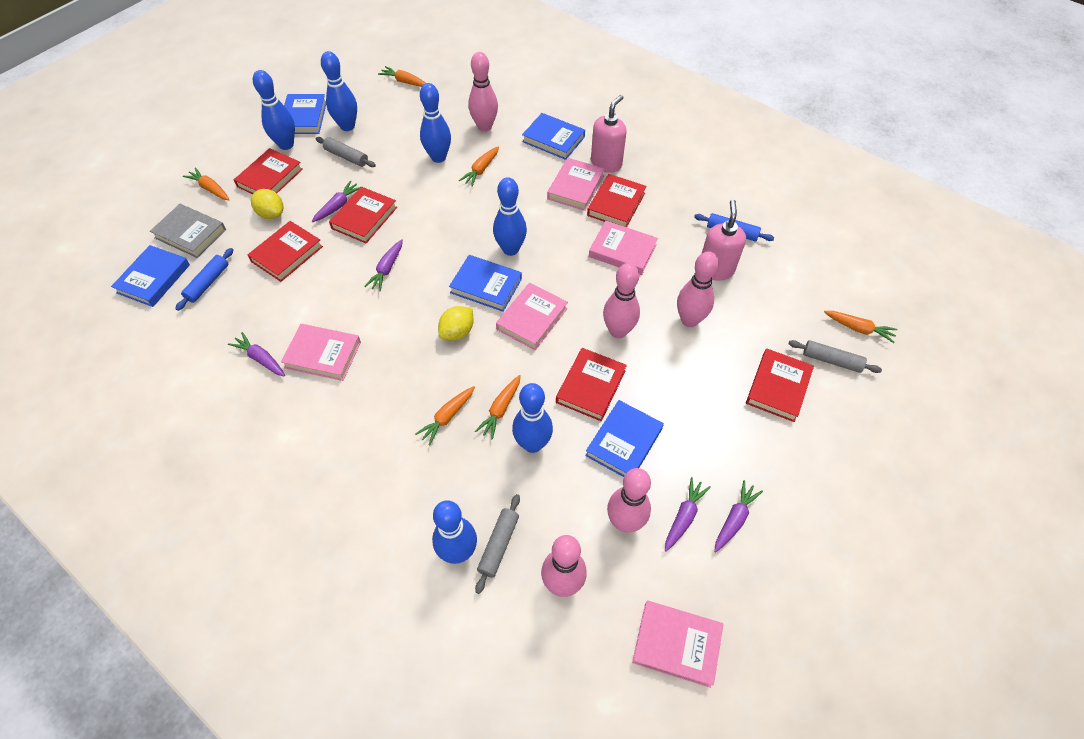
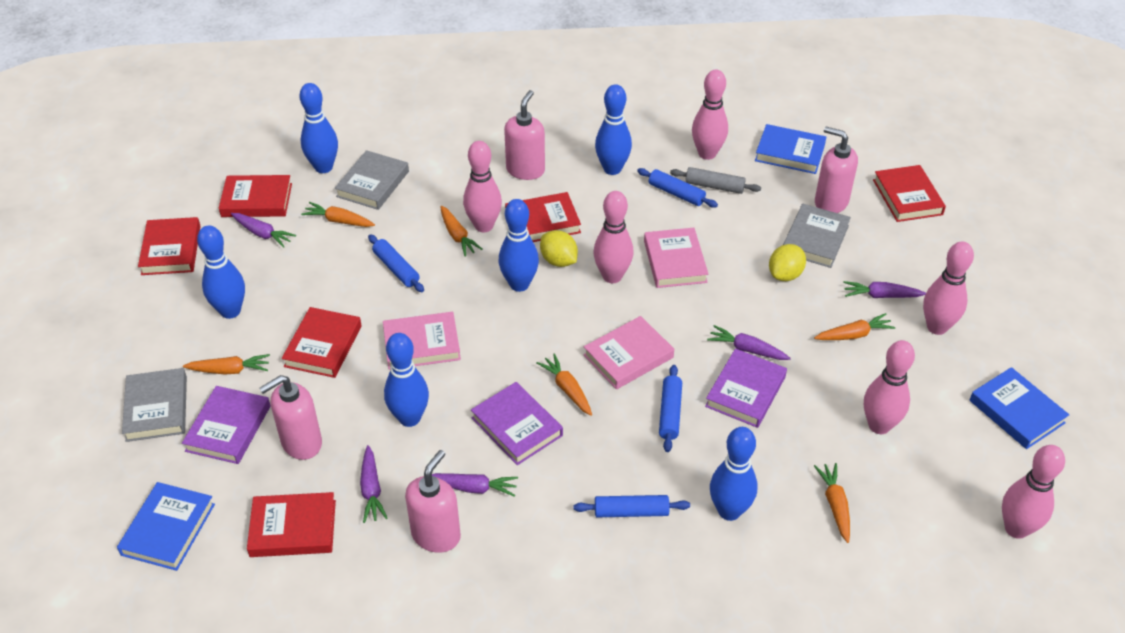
blue book: 5 -> 3
blue rolling pin: 2 -> 4
grey book: 1 -> 3
grey rolling pin: 3 -> 1
pink book: 5 -> 3
pink bowling pin: 5 -> 6
pink soap dispenser: 2 -> 4
purple book: 0 -> 3

